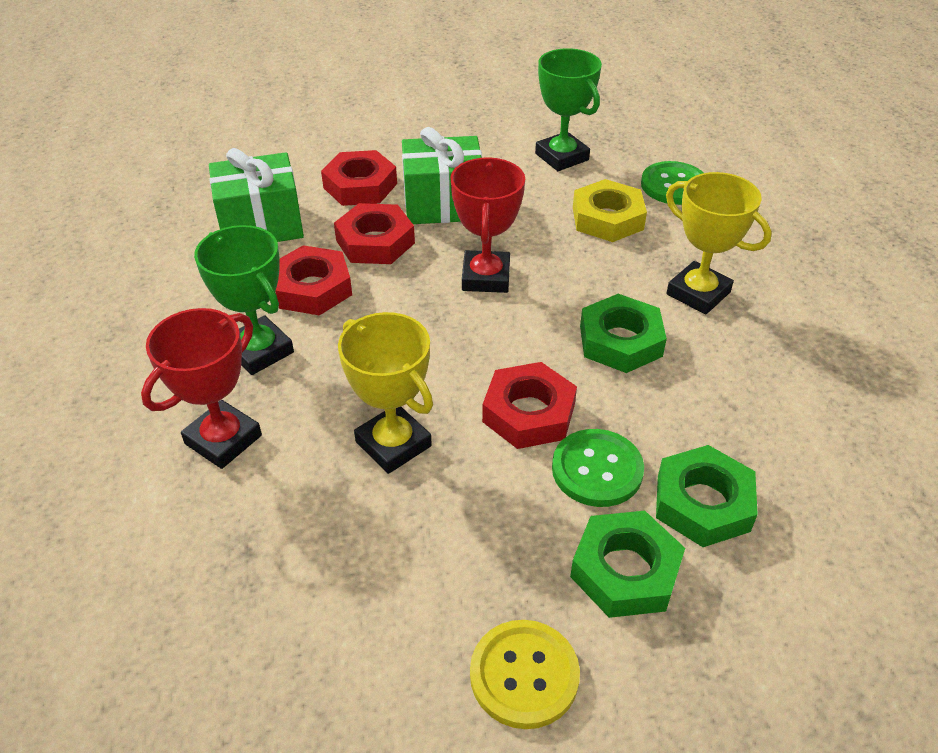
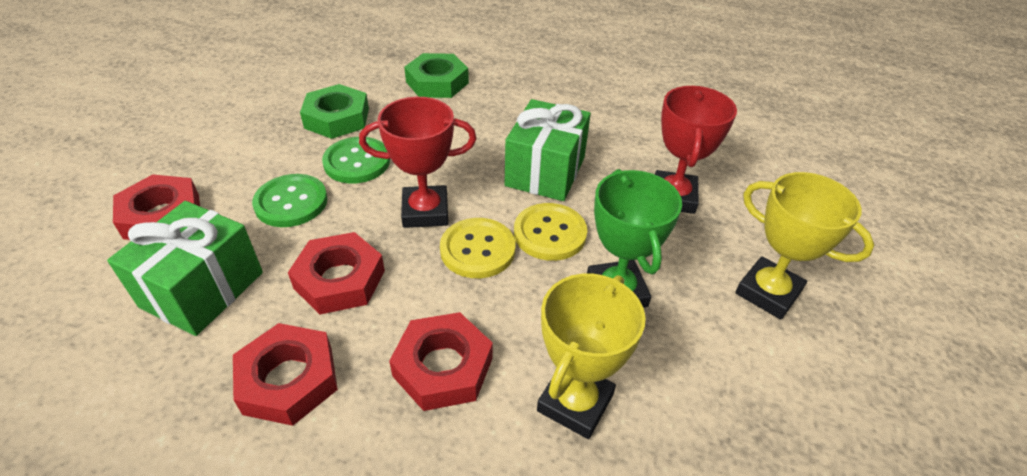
green nut: 3 -> 2
green trophy: 2 -> 1
yellow button: 1 -> 2
yellow nut: 1 -> 0

